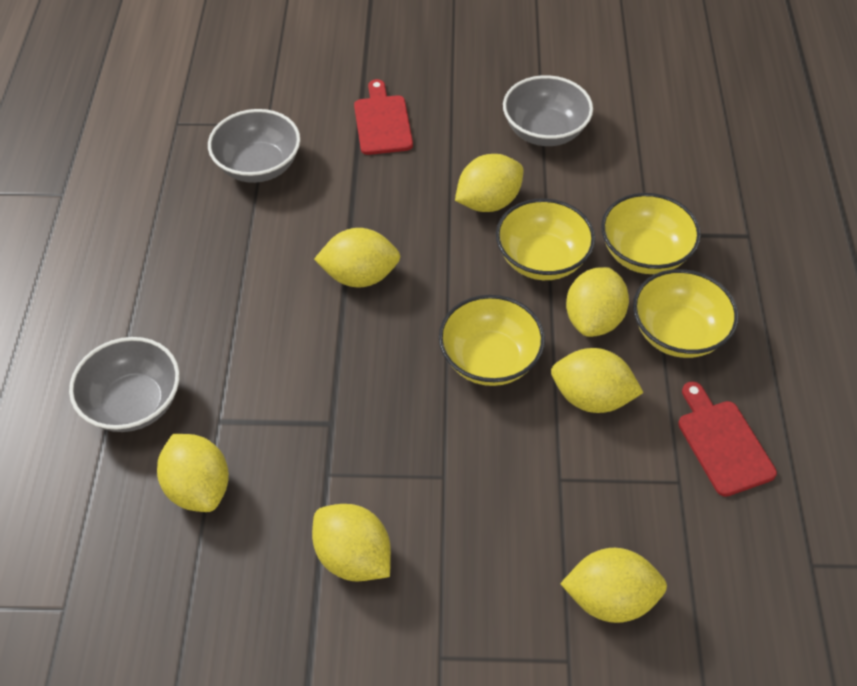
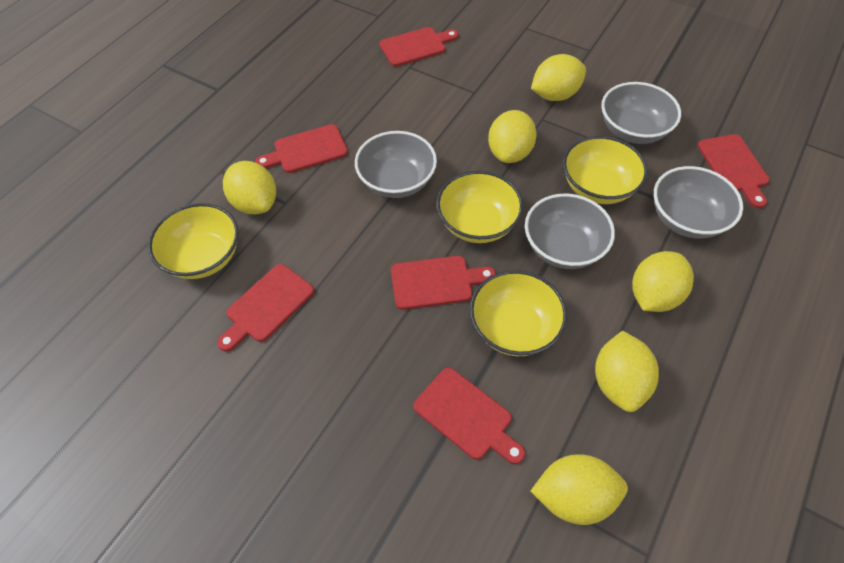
grey bowl: 3 -> 4
red cutting board: 2 -> 6
yellow lemon: 7 -> 6

